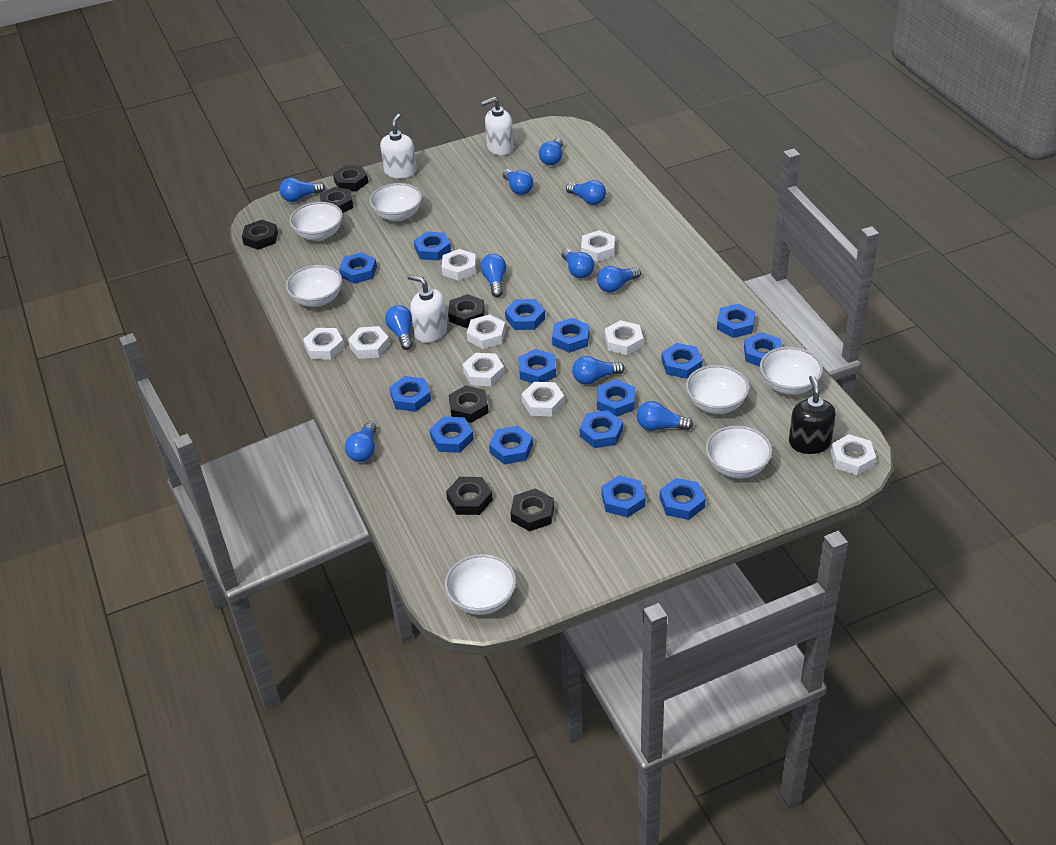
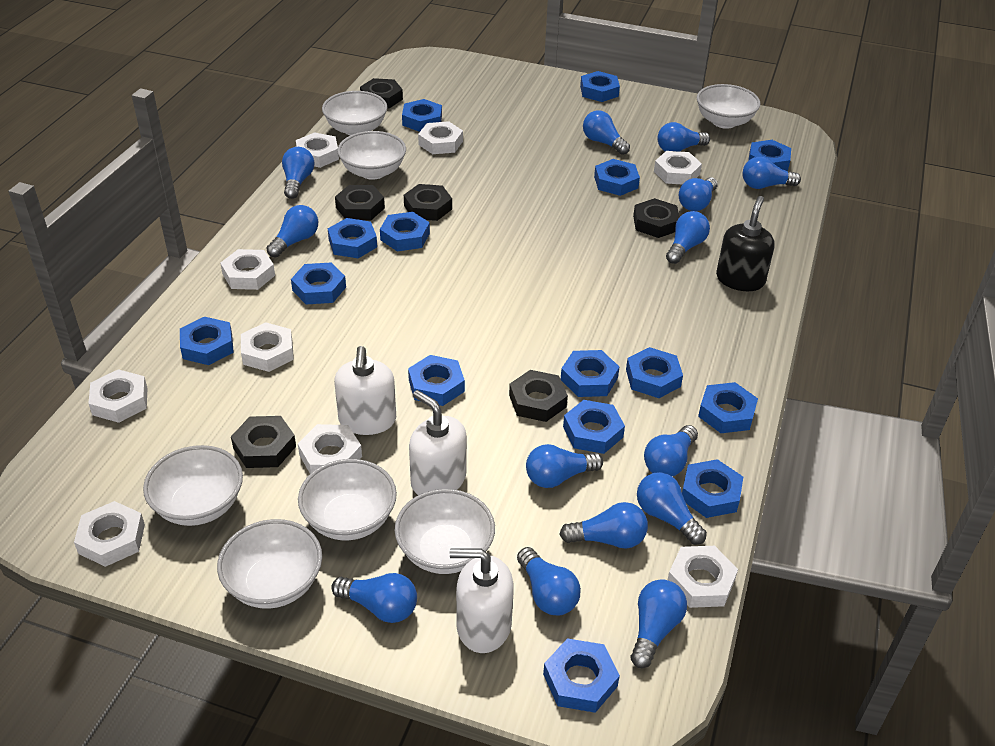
black nut: 7 -> 6
blue light bulb: 11 -> 14

